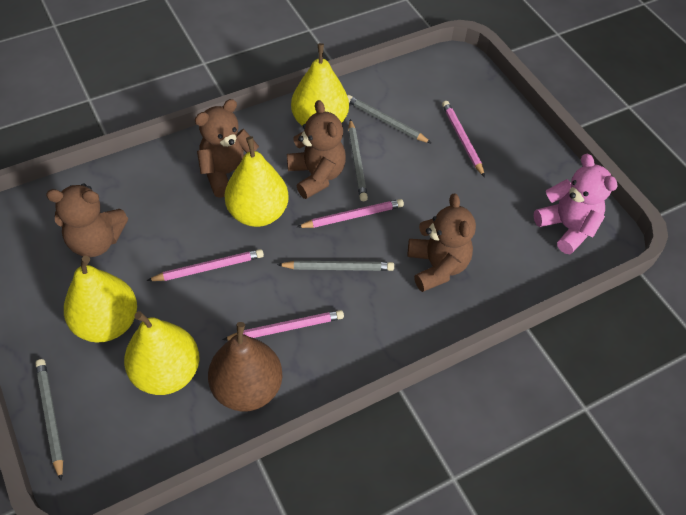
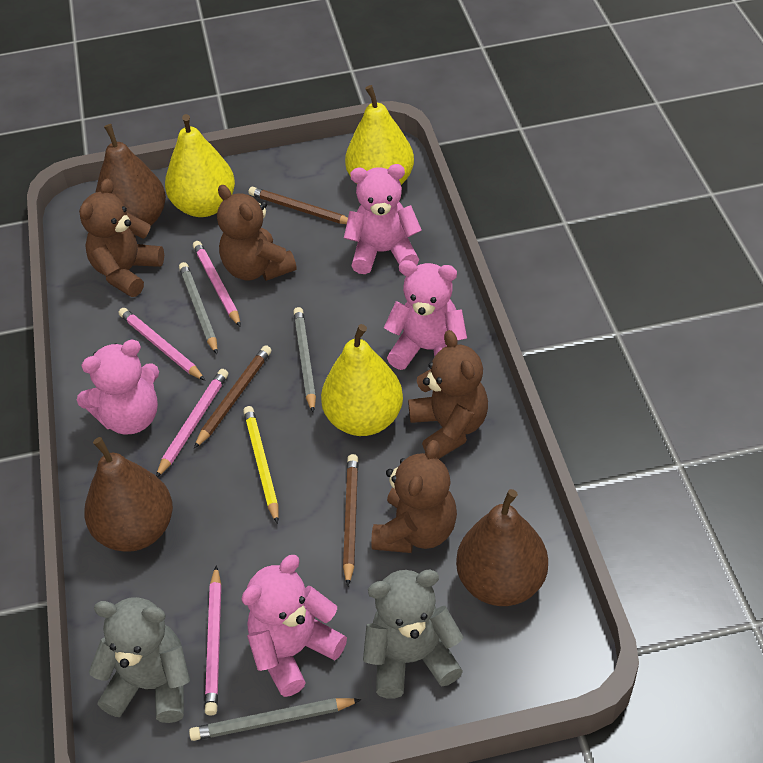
brown pear: 1 -> 3
brown pencil: 0 -> 3
grey pencil: 4 -> 3
grey teddy bear: 0 -> 2
pink teddy bear: 1 -> 4
yellow pear: 4 -> 3
yellow pencil: 0 -> 1

